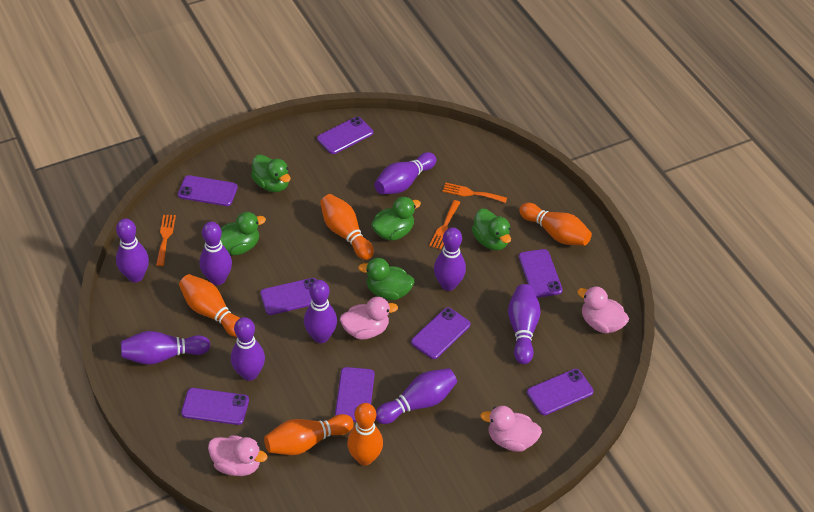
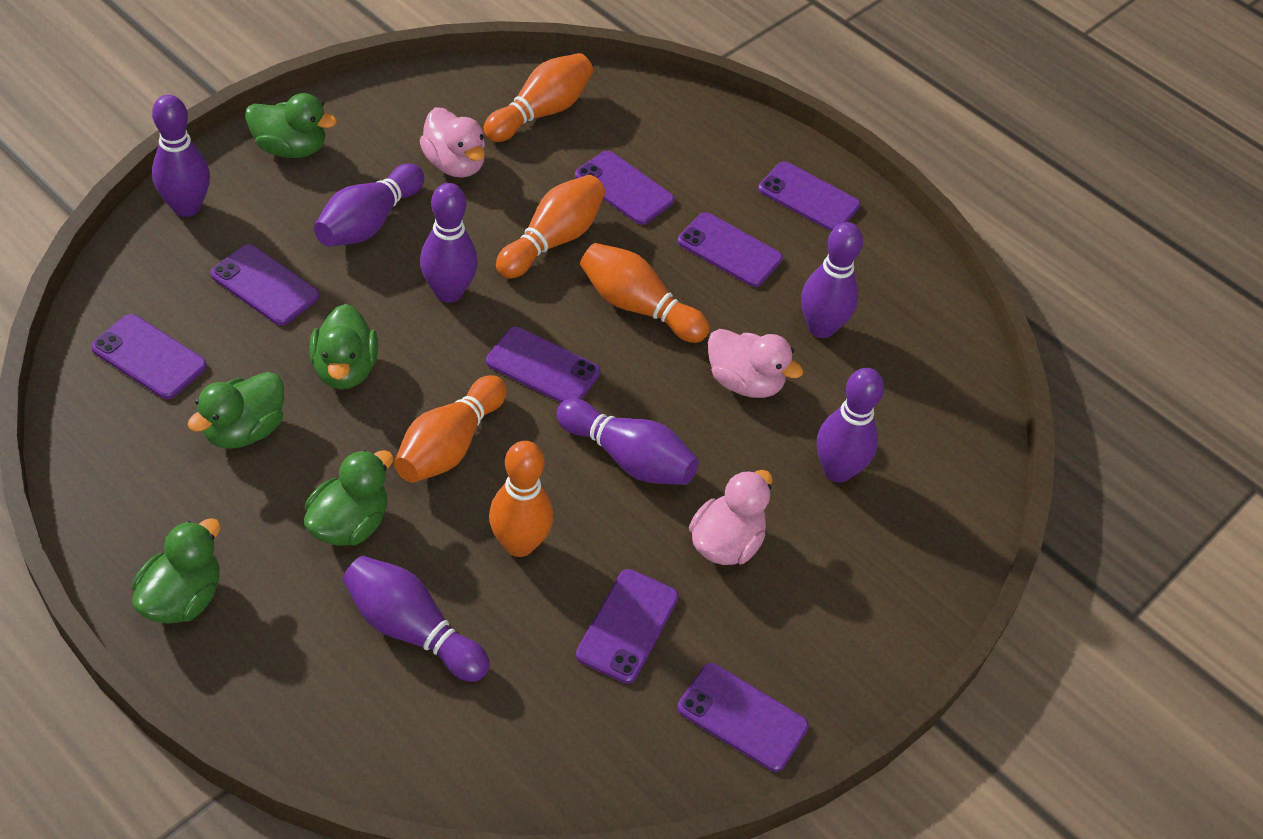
orange fork: 3 -> 0
pink duck: 4 -> 3
purple bowling pin: 9 -> 7

